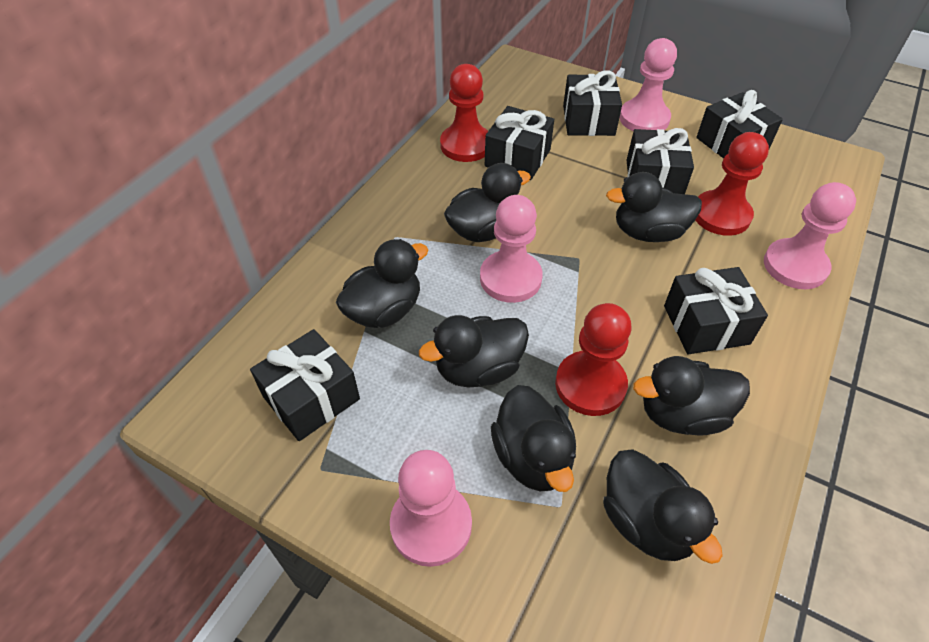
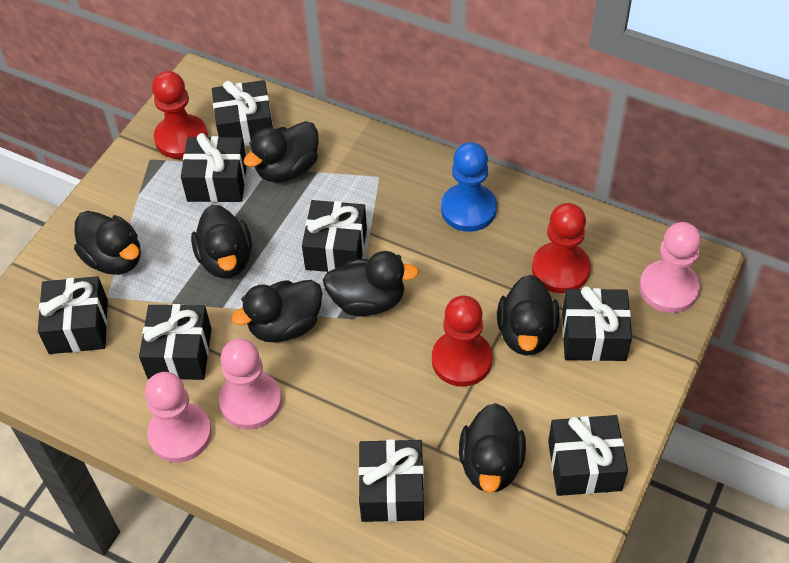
black gift: 6 -> 8
blue pawn: 0 -> 1
pink pawn: 4 -> 3

